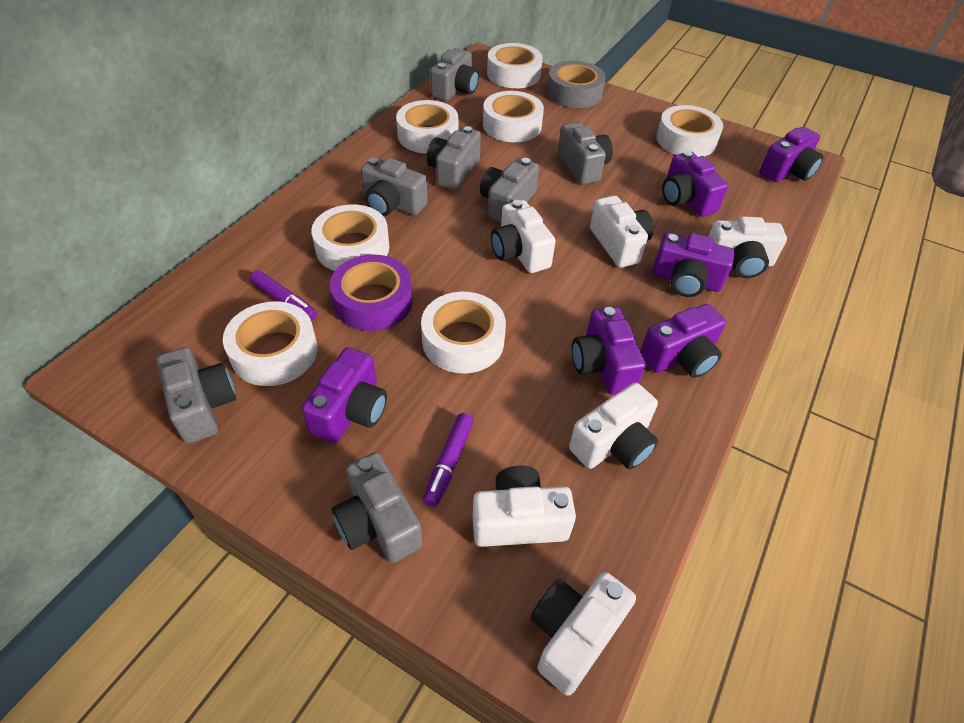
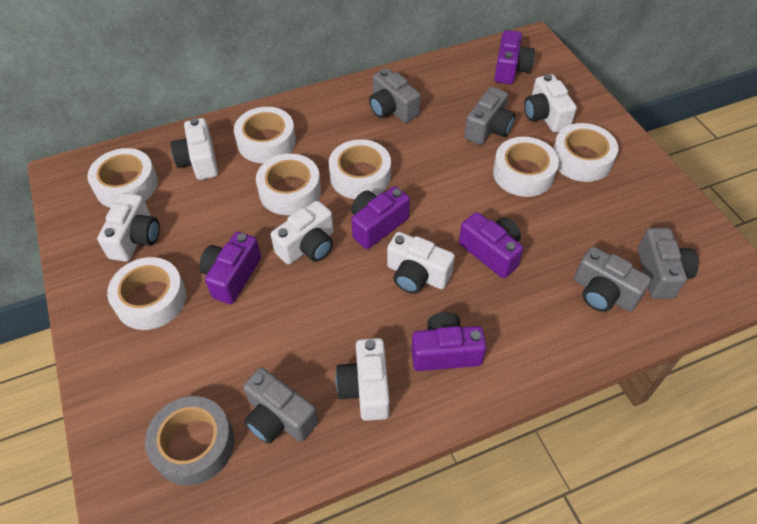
grey camera: 7 -> 5
purple camera: 6 -> 5
purple marker: 2 -> 0
purple tape: 1 -> 0

